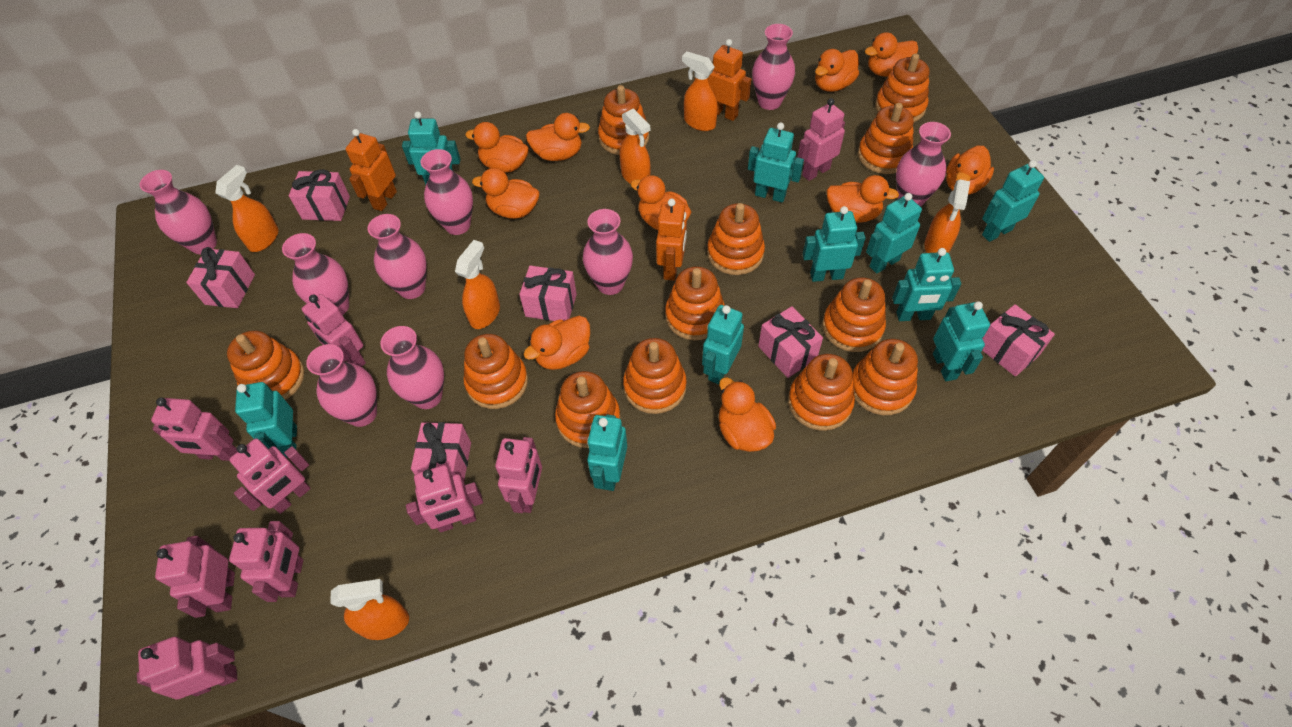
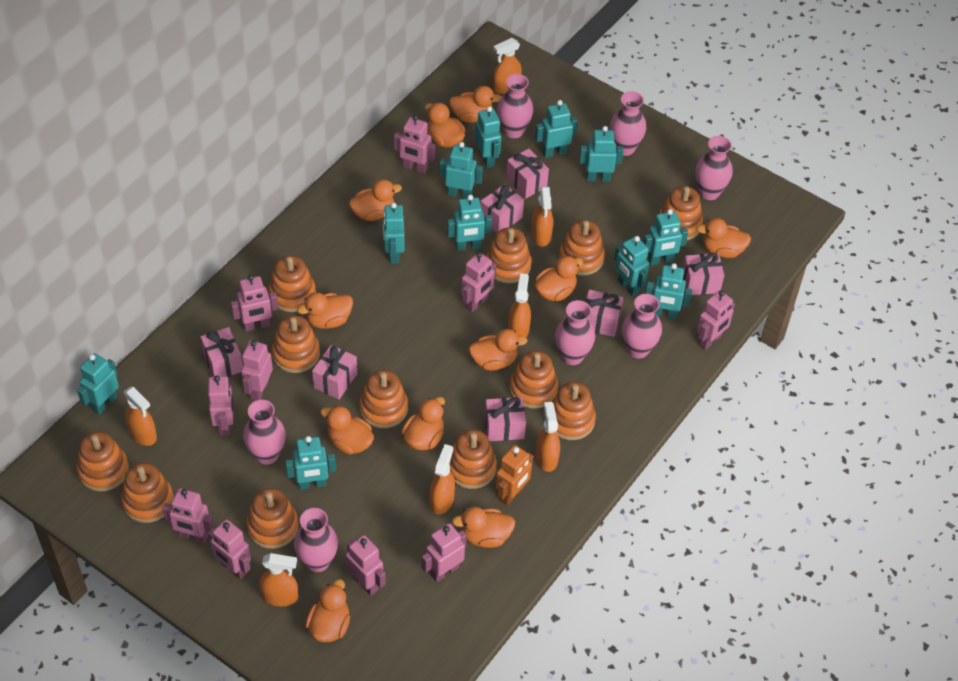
orange duck: 10 -> 11
orange robot: 3 -> 1
orange spray bottle: 6 -> 7
pink gift: 6 -> 7
pink robot: 9 -> 10
pink vase: 9 -> 7
turquoise robot: 10 -> 11

